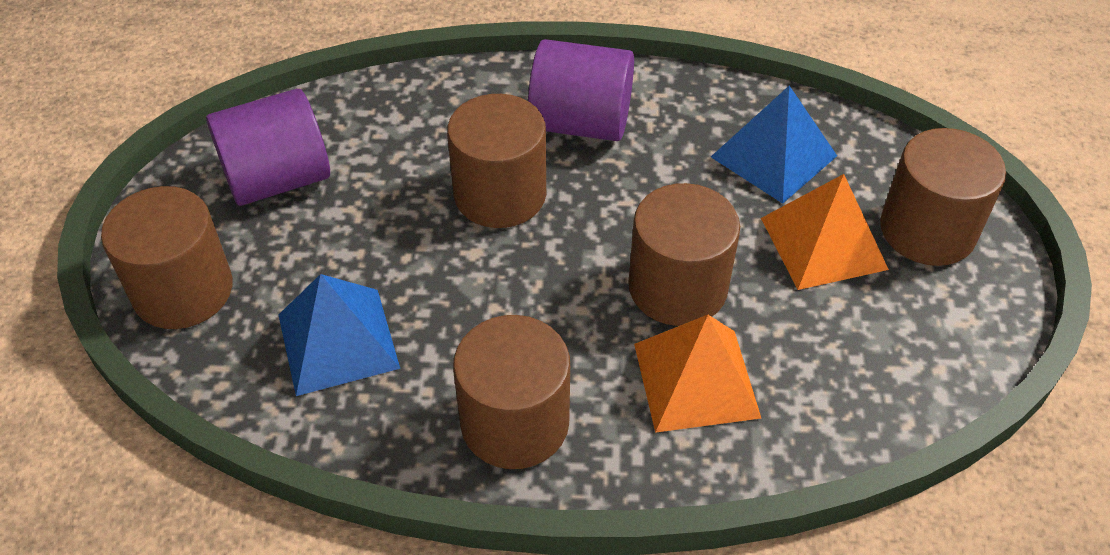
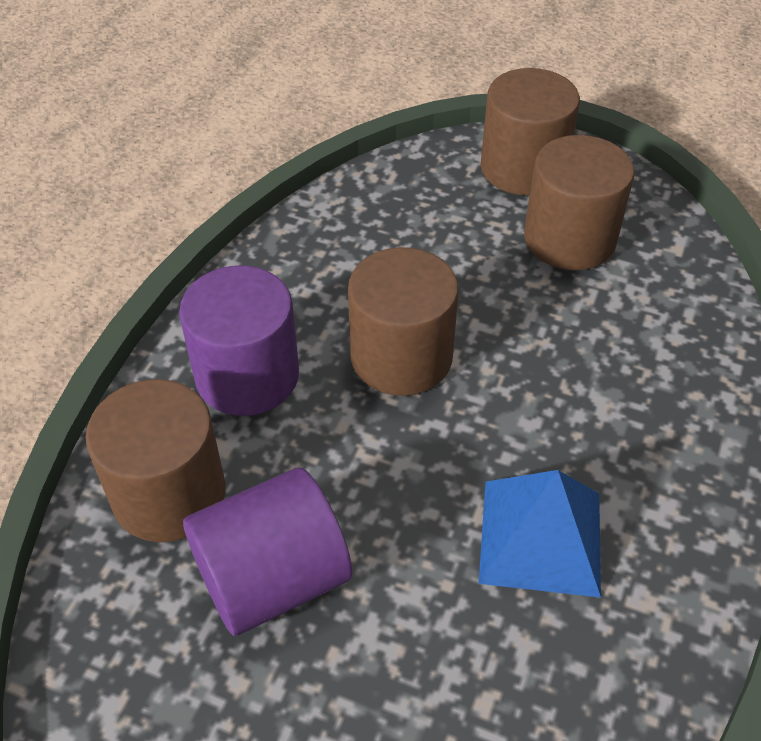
blue pyramid: 2 -> 1
brown cylinder: 5 -> 4
orange pyramid: 2 -> 0

